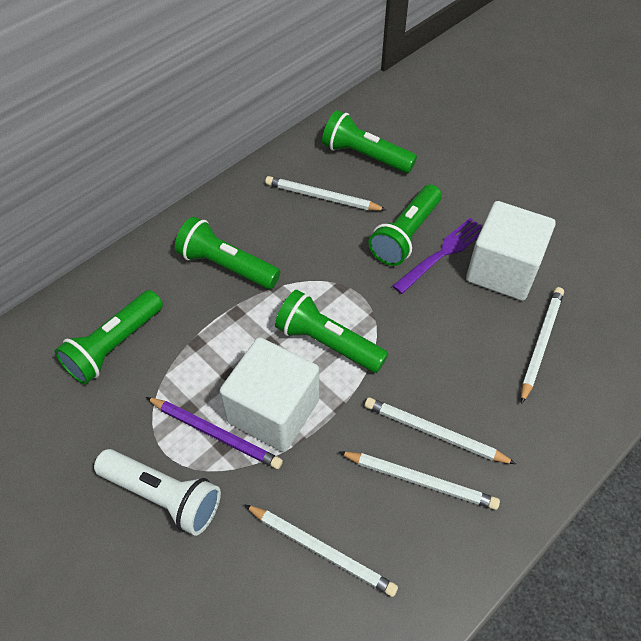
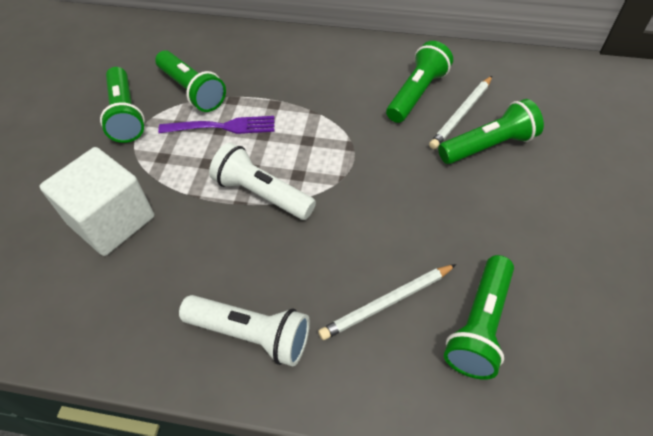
purple pencil: 1 -> 0
white cube: 2 -> 1
white flashlight: 1 -> 2
white pencil: 5 -> 2

